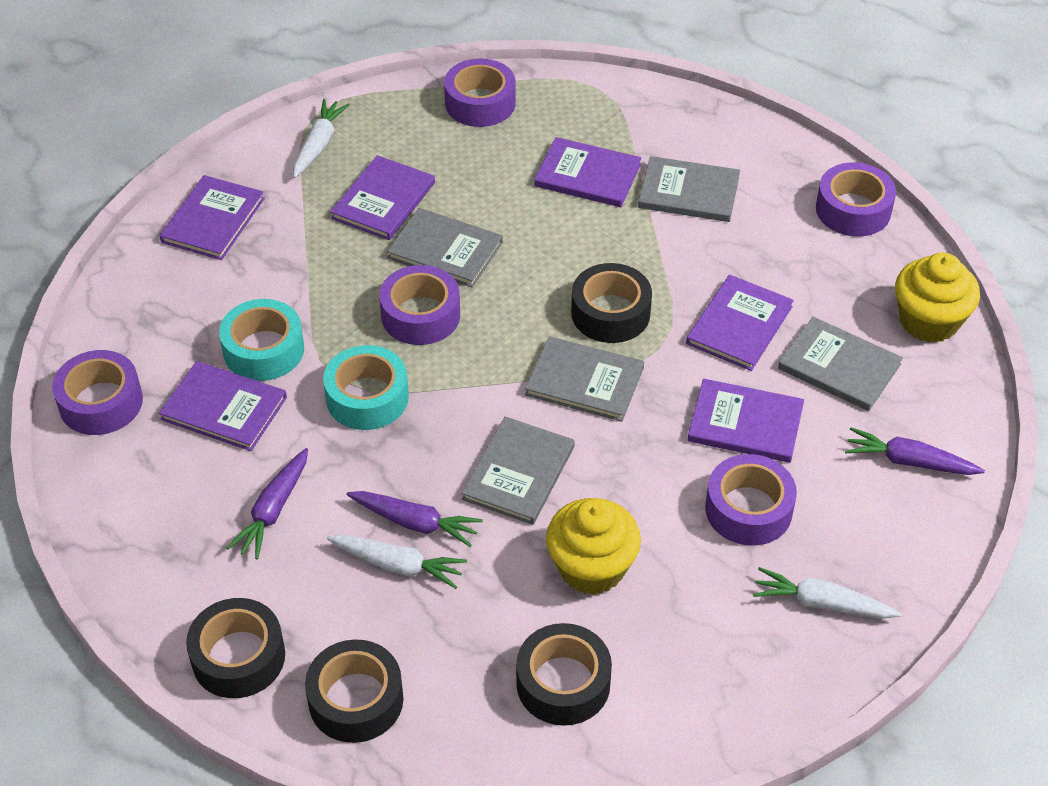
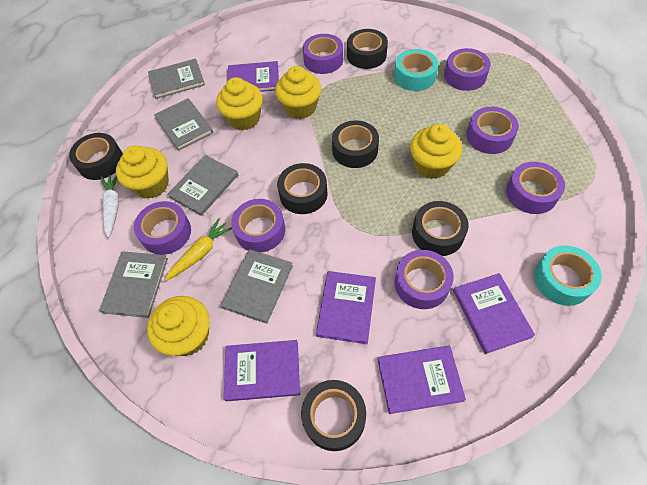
black tape: 4 -> 6
purple book: 6 -> 5
purple carrot: 3 -> 0
purple tape: 5 -> 7
white carrot: 3 -> 1
yellow carrot: 0 -> 1
yellow cupcake: 2 -> 5

